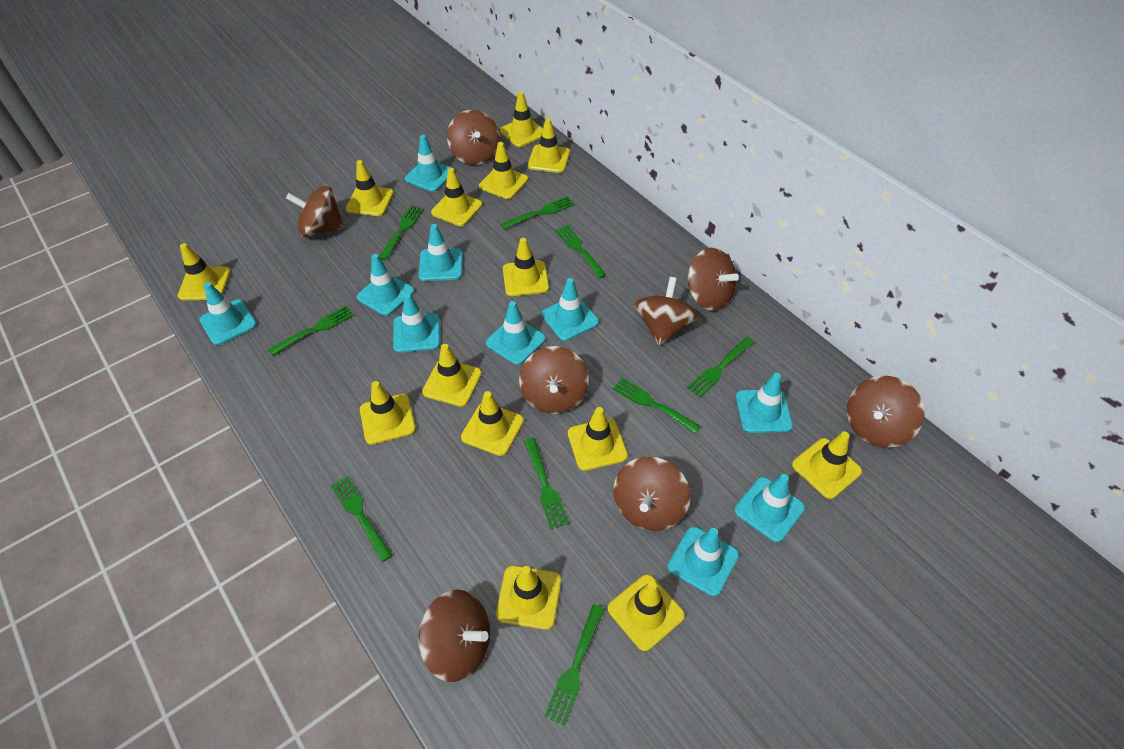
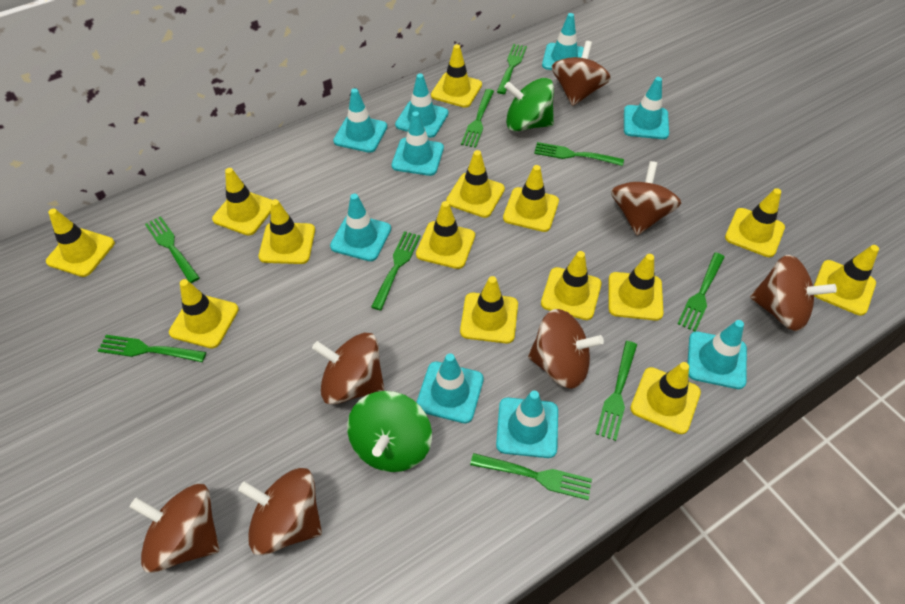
brown spinning top: 8 -> 7
green spinning top: 0 -> 2
turquoise traffic cone: 10 -> 9

